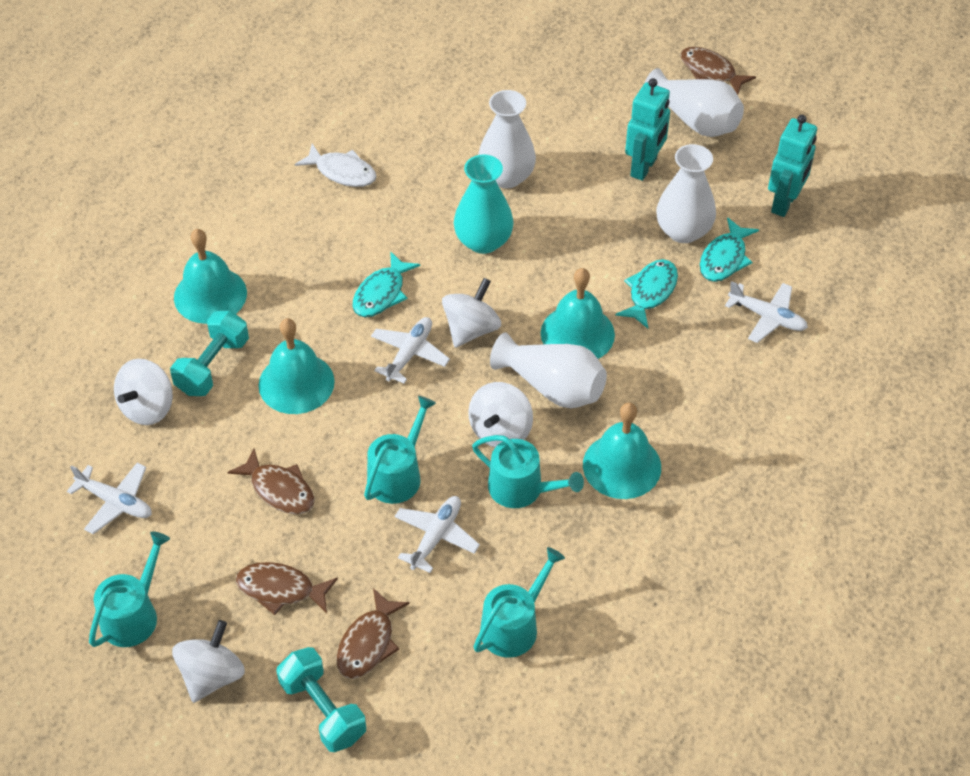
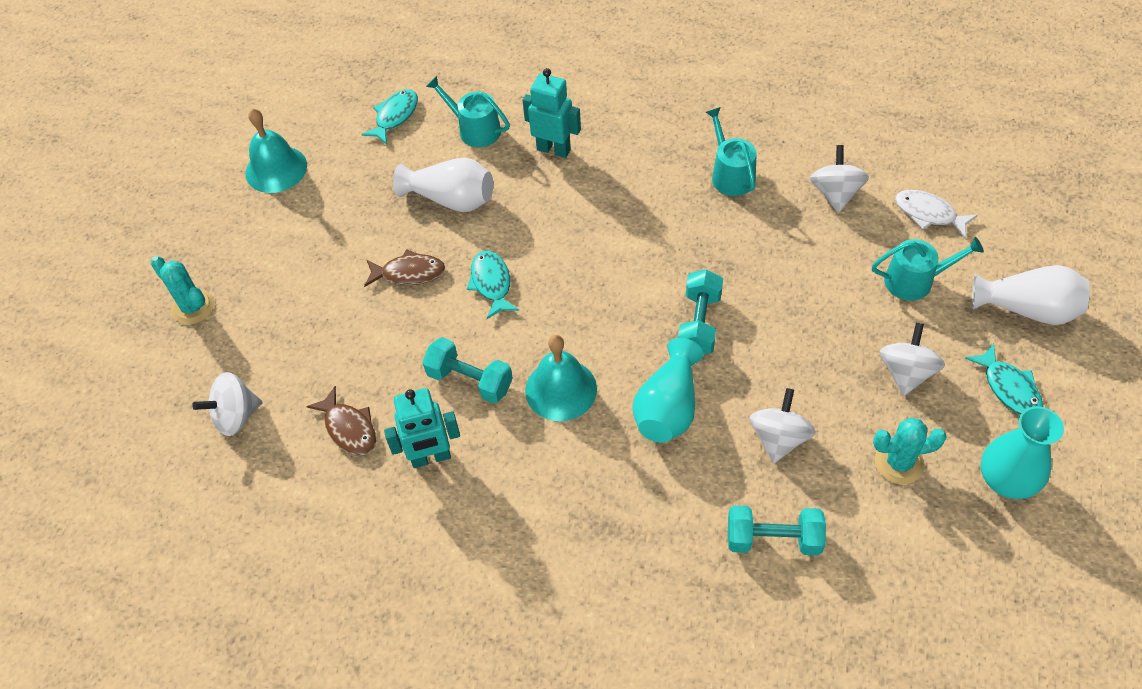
brown fish: 4 -> 2
turquoise bell: 4 -> 2
turquoise cactus: 0 -> 2
turquoise dumbbell: 2 -> 3
turquoise vase: 1 -> 2
turquoise watering can: 4 -> 3
white plane: 4 -> 0
white vase: 4 -> 2

